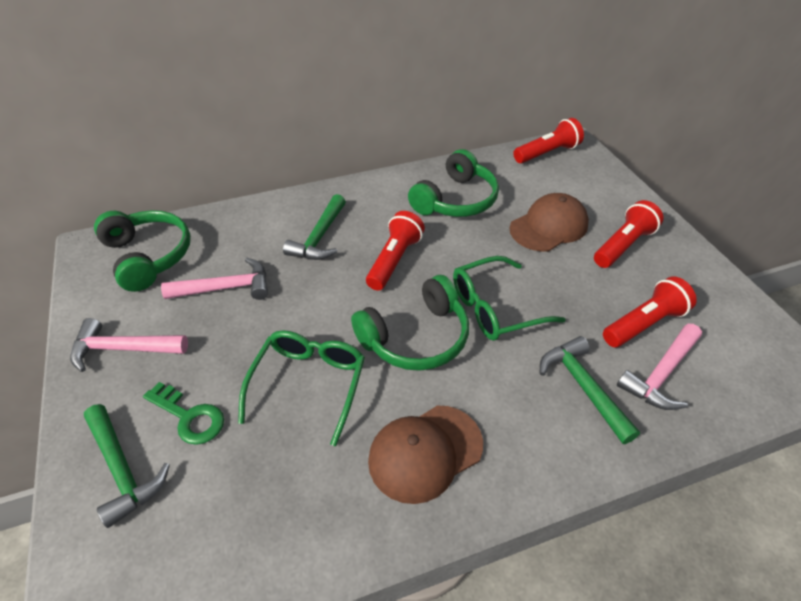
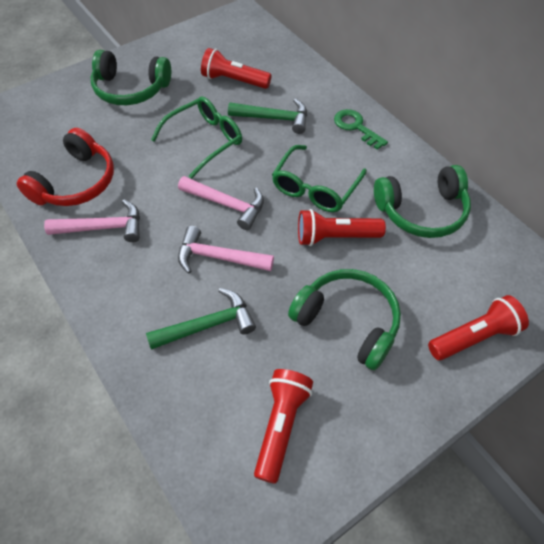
brown cap: 2 -> 0
green hammer: 3 -> 2
red headphones: 0 -> 1

